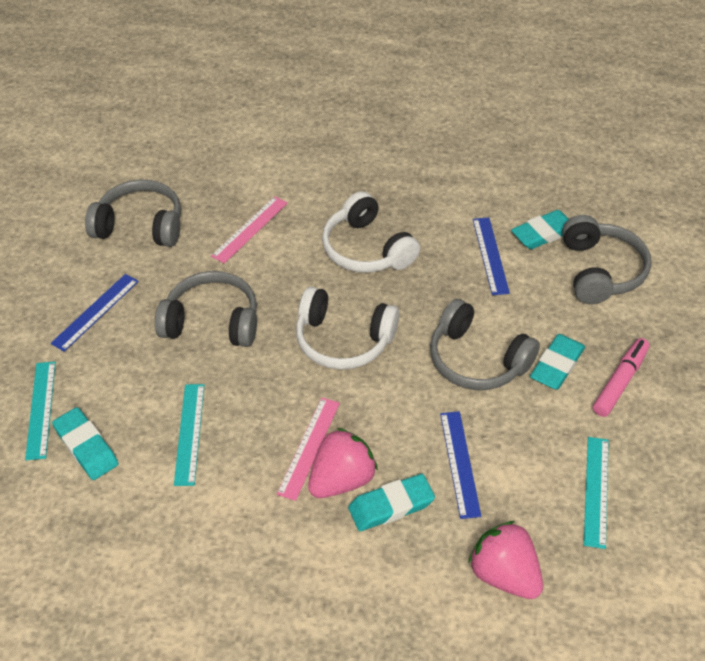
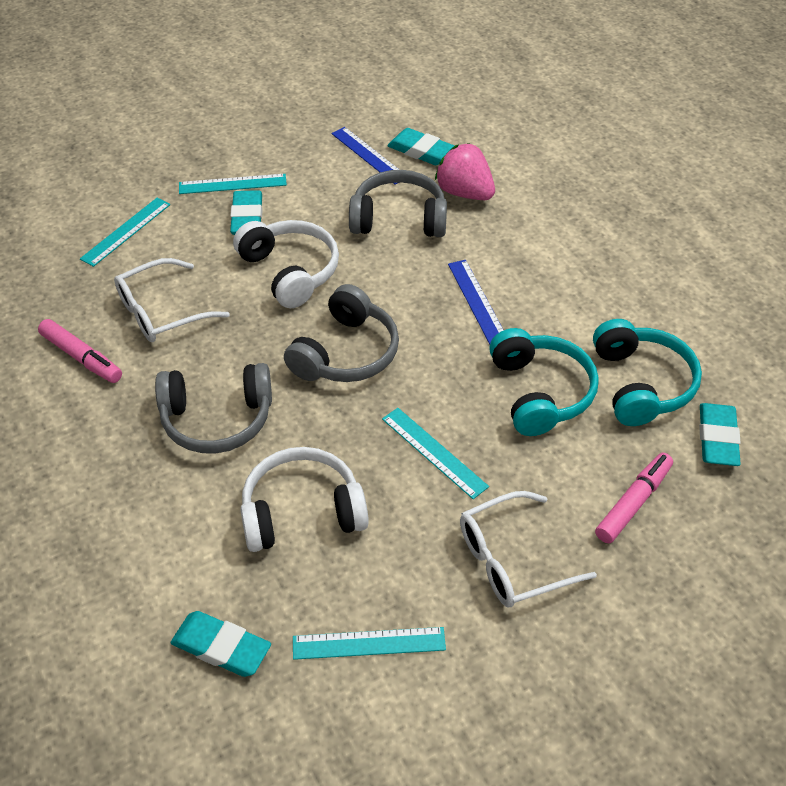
blue ruler: 3 -> 2
grey headphones: 4 -> 3
pink marker: 1 -> 2
pink ruler: 2 -> 0
pink strawberry: 2 -> 1
turquoise headphones: 0 -> 2
turquoise ruler: 3 -> 4
white glasses: 0 -> 2

